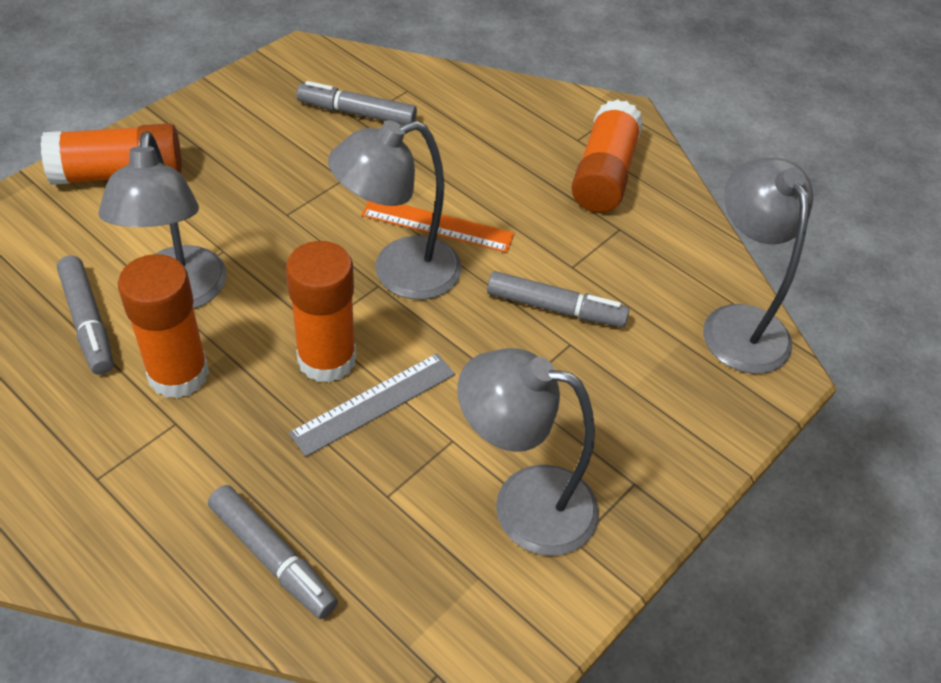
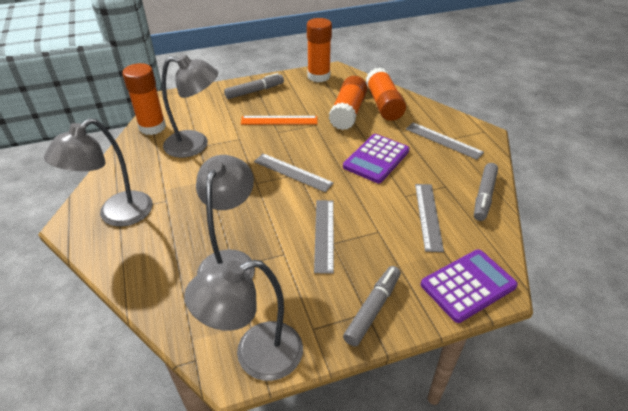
grey marker: 4 -> 3
grey ruler: 1 -> 4
purple calculator: 0 -> 2

